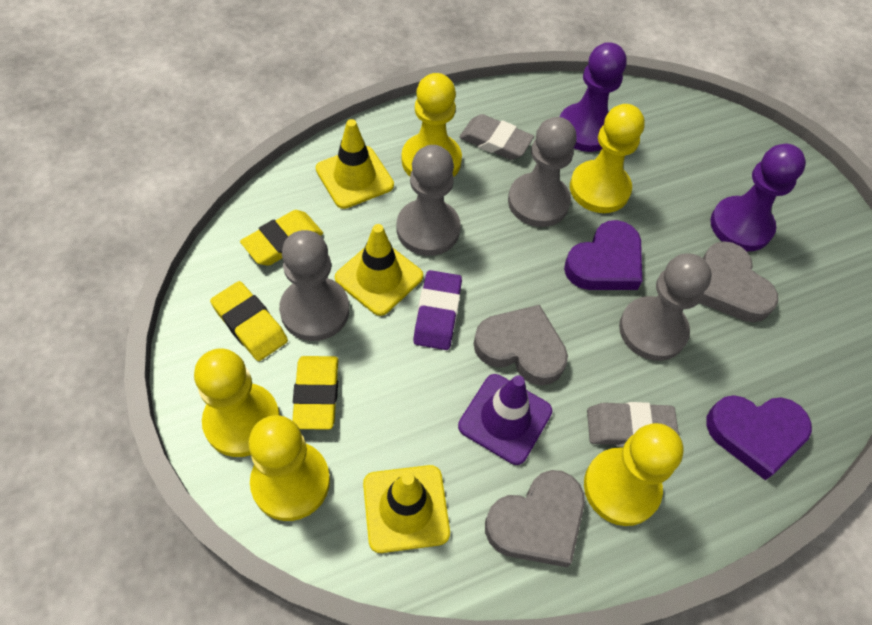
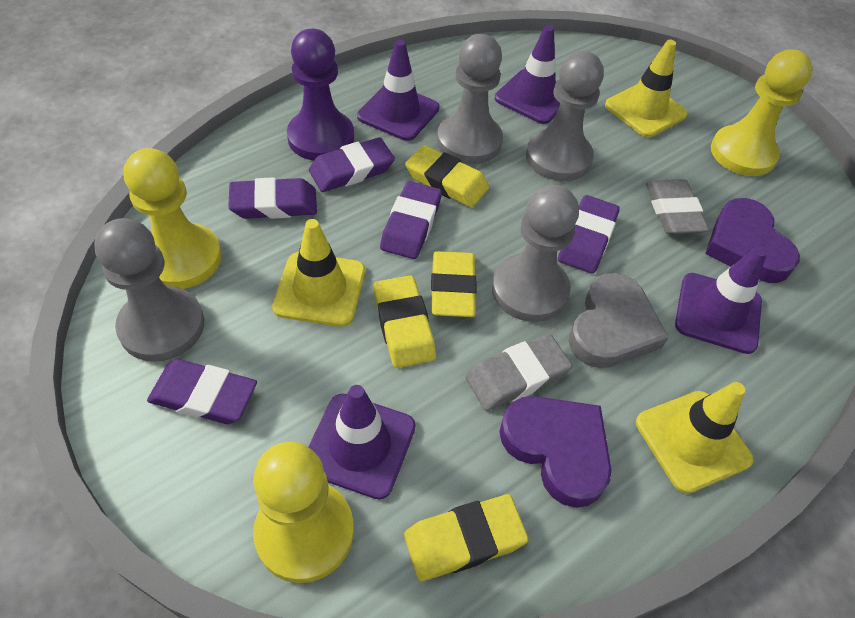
grey heart: 3 -> 1
purple eraser: 1 -> 5
purple pawn: 2 -> 1
purple traffic cone: 1 -> 4
yellow eraser: 3 -> 4
yellow pawn: 5 -> 3

